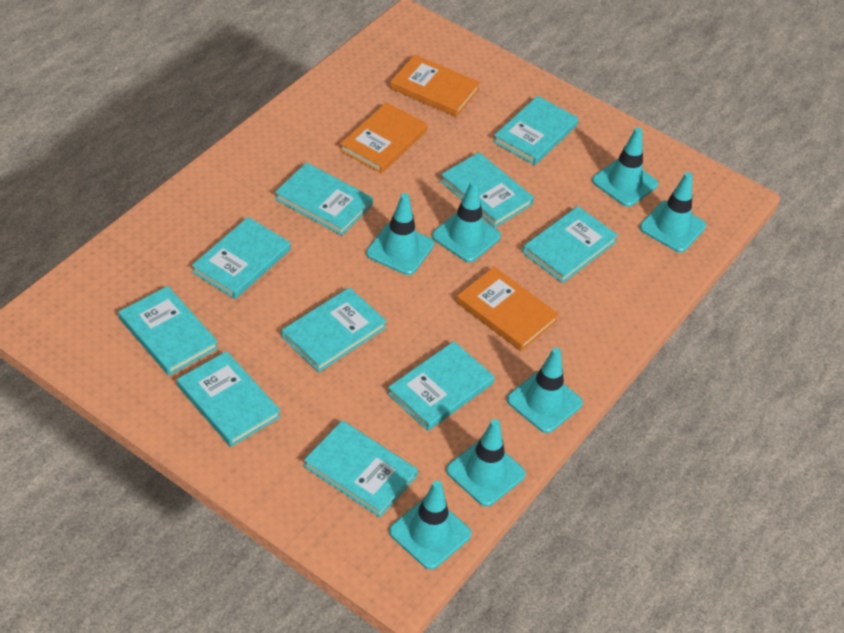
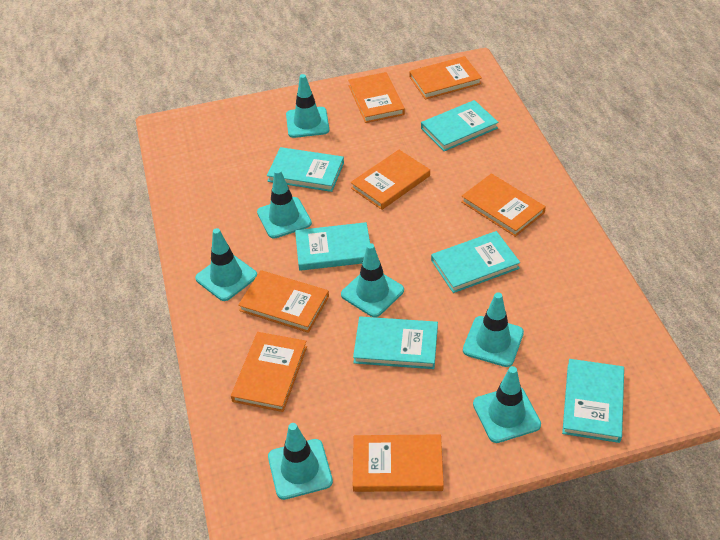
orange book: 3 -> 7
turquoise book: 10 -> 6

